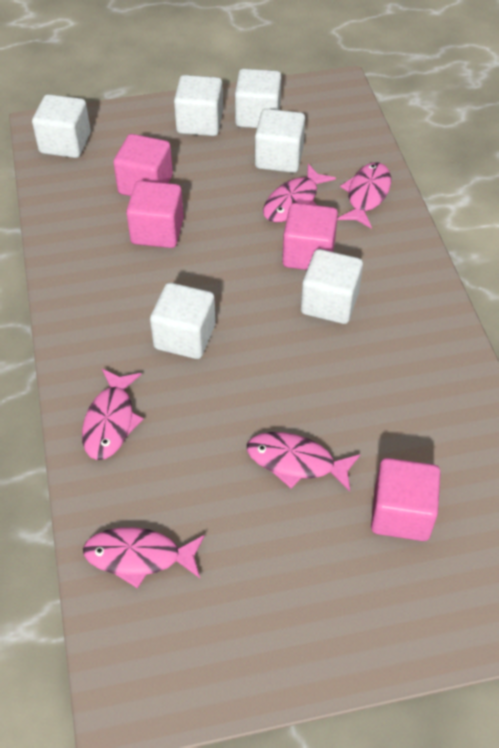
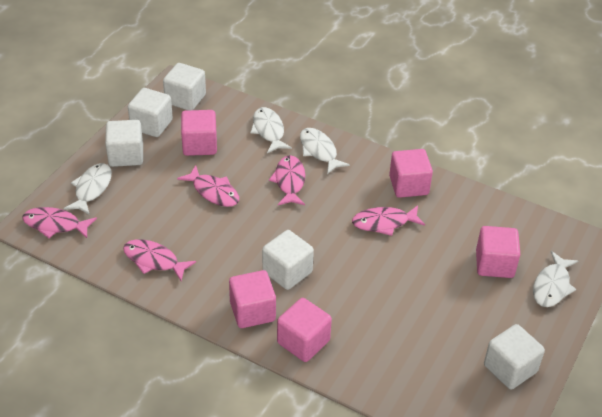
pink cube: 4 -> 5
white cube: 6 -> 5
white fish: 0 -> 4

